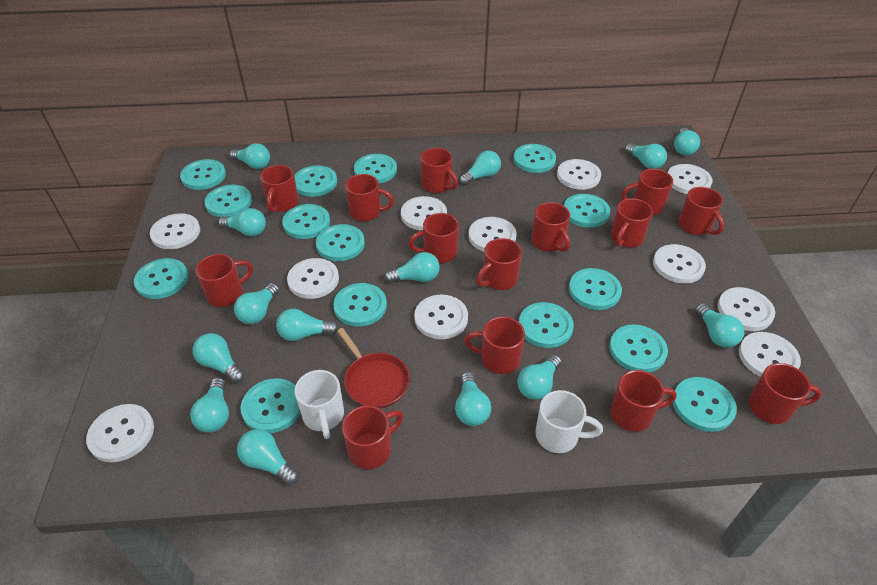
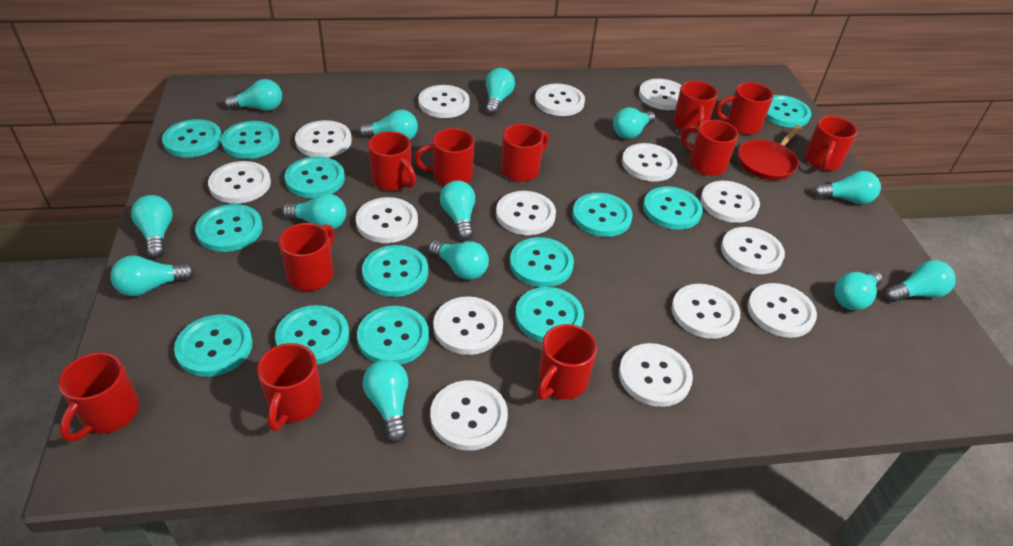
red mug: 14 -> 11
turquoise button: 15 -> 13
turquoise light bulb: 14 -> 13
white button: 11 -> 15
white mug: 2 -> 0

